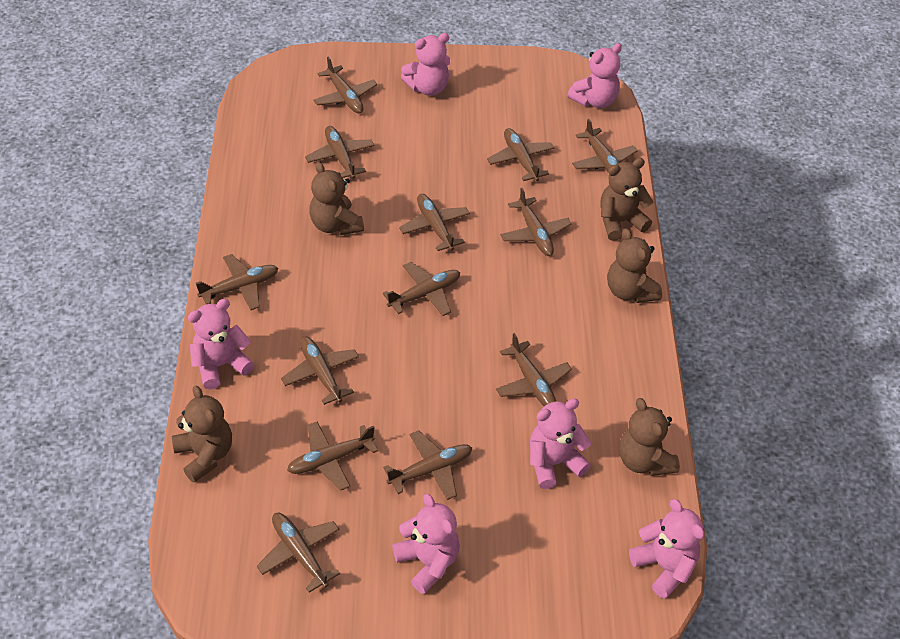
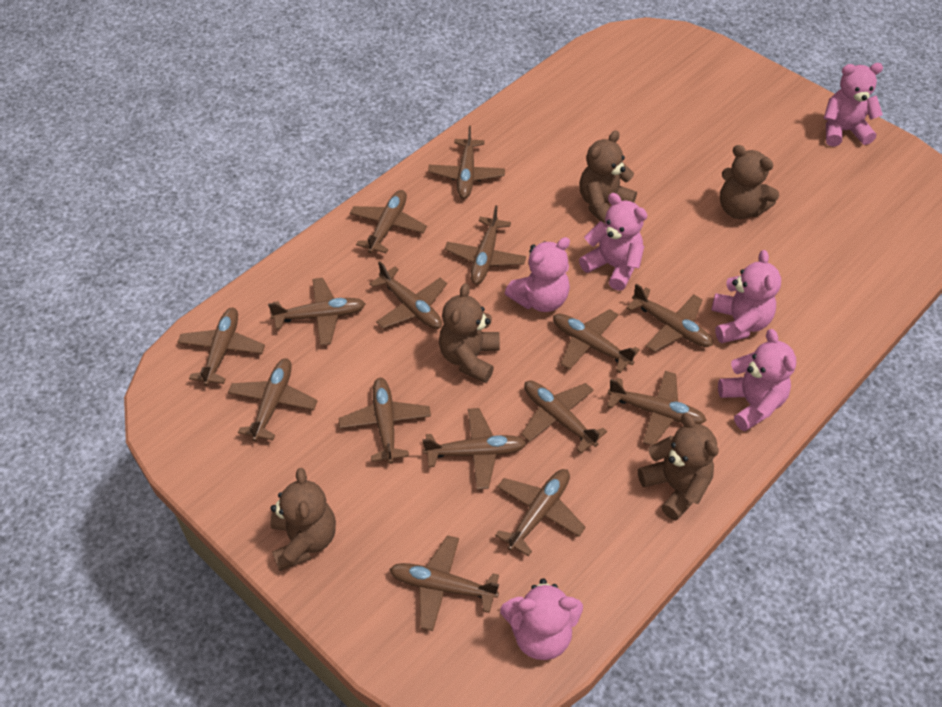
brown plane: 13 -> 15

